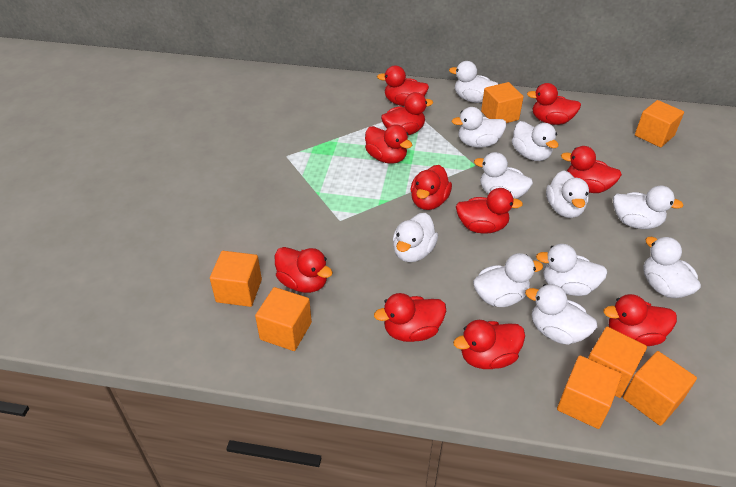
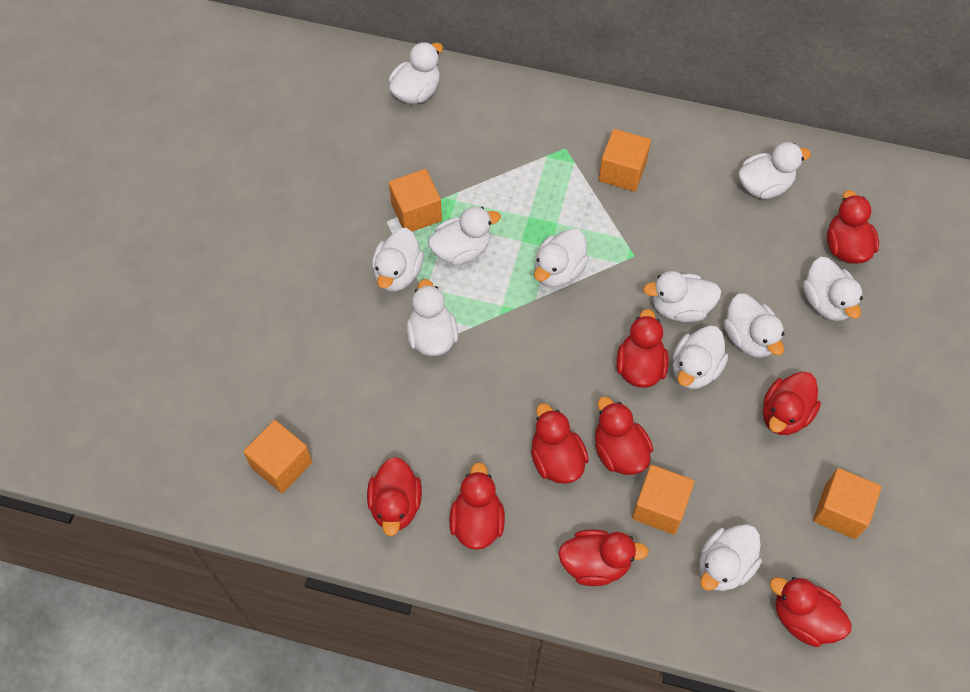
orange cube: 7 -> 5
red duck: 11 -> 9

